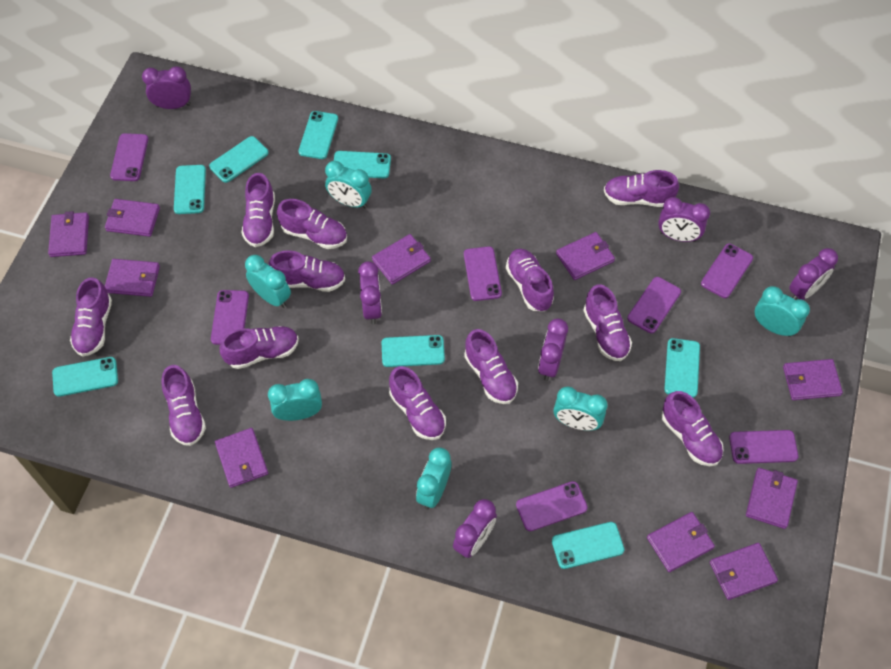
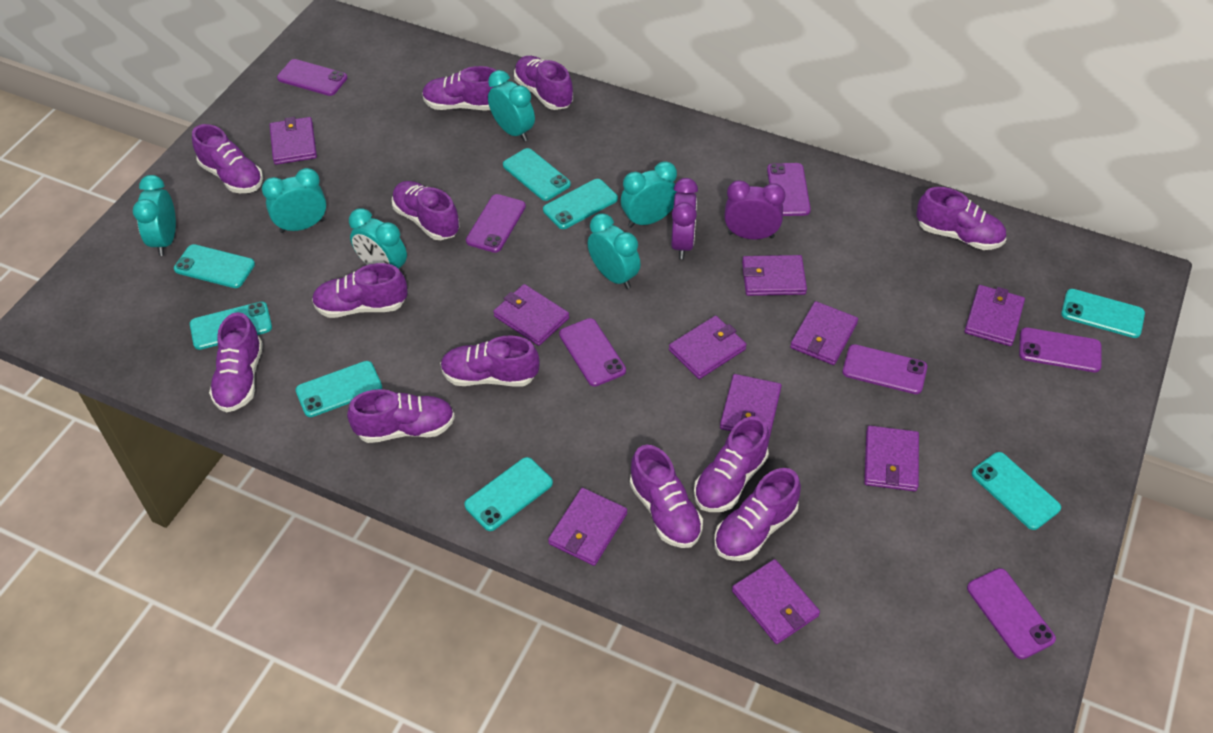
purple clock: 6 -> 2

